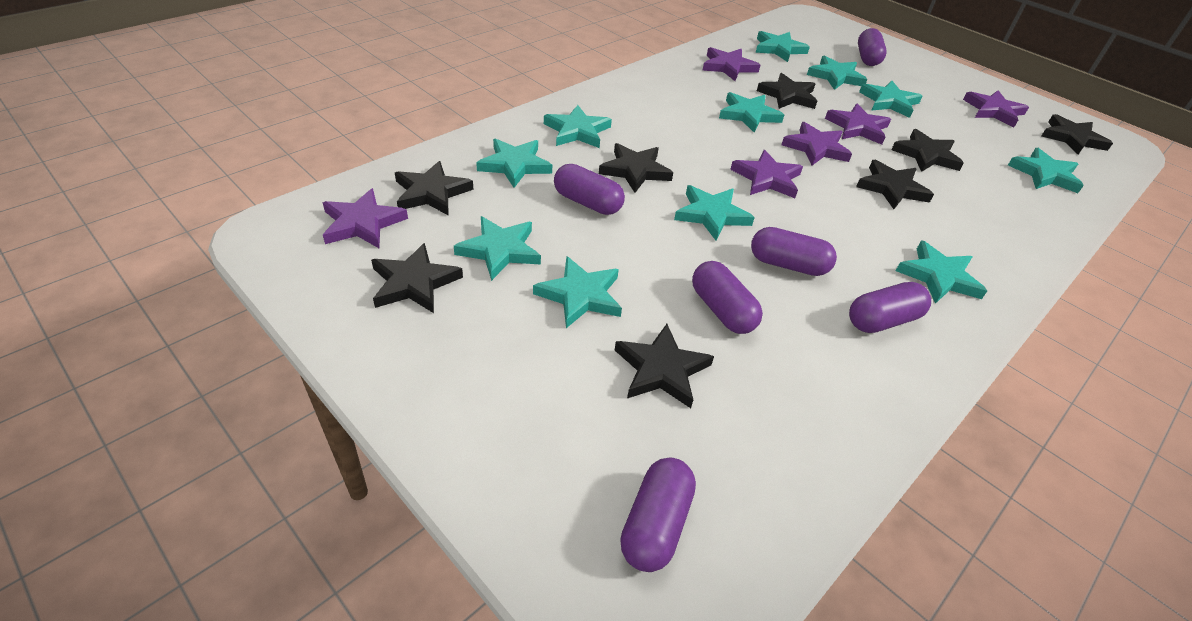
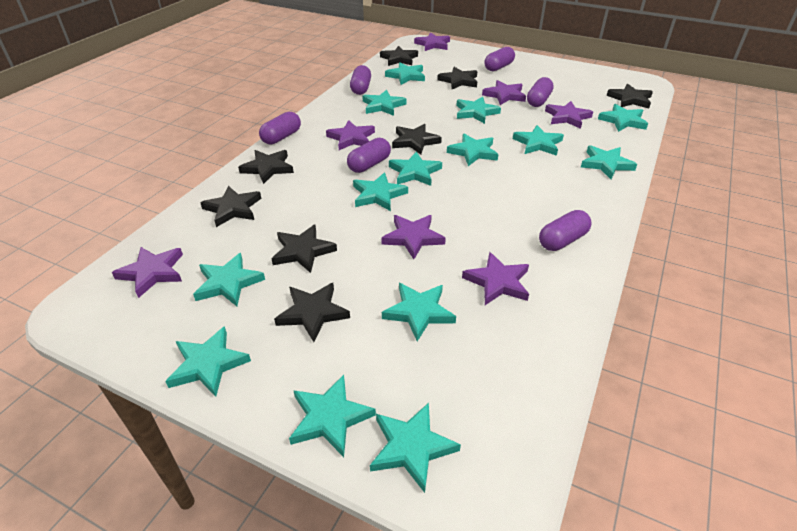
purple star: 6 -> 7
turquoise star: 11 -> 14

